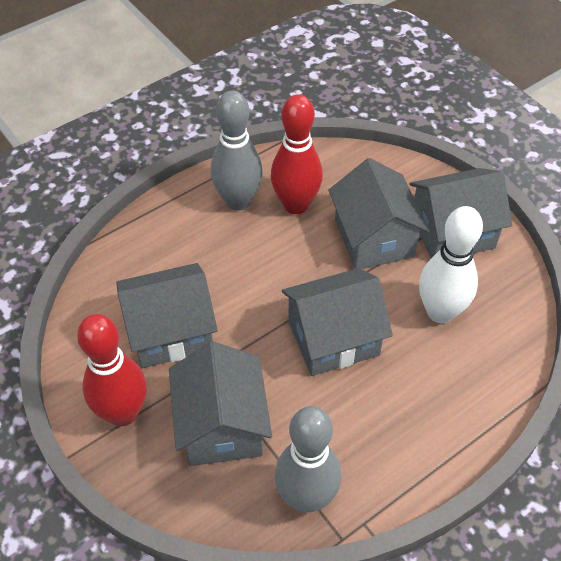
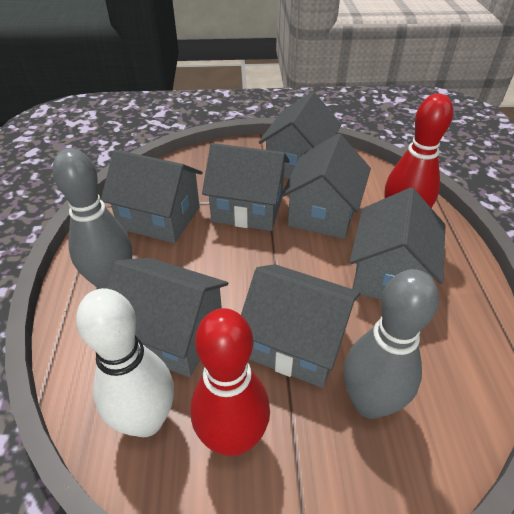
grey house: 5 -> 7

